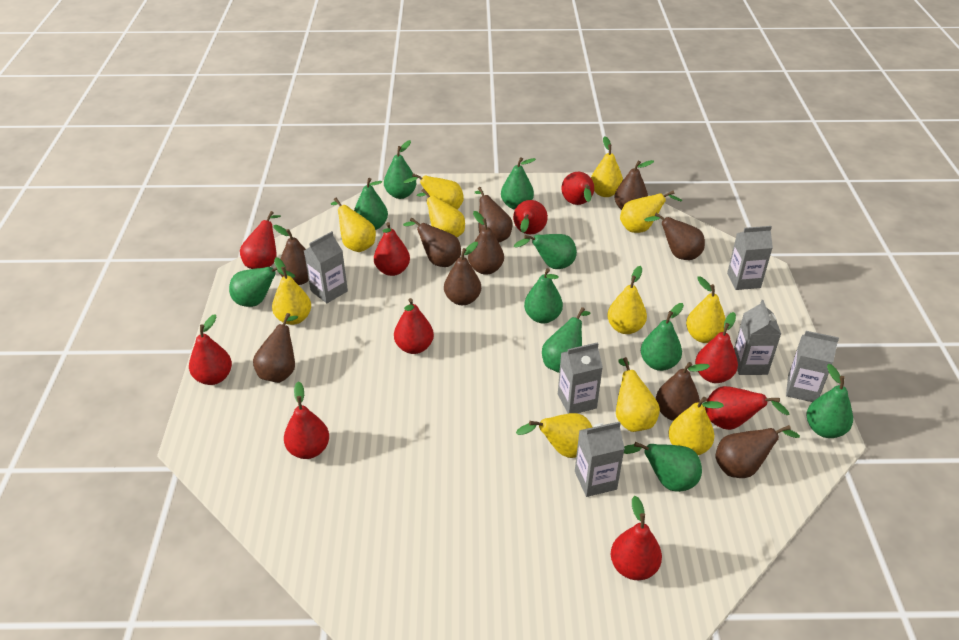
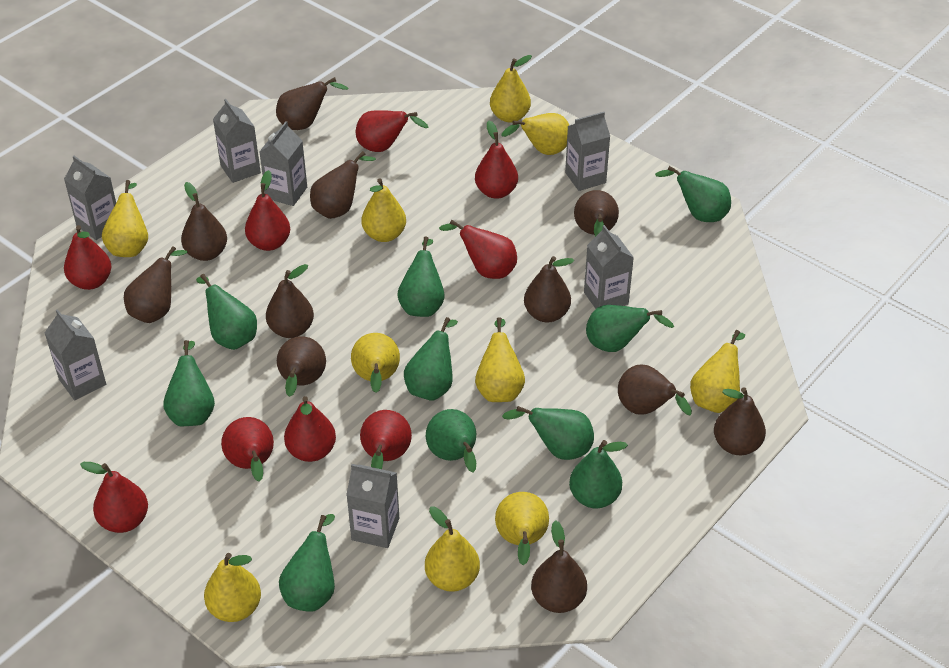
brown pear: 10 -> 11
grey carton: 6 -> 7
red pear: 10 -> 9
yellow pear: 11 -> 10

